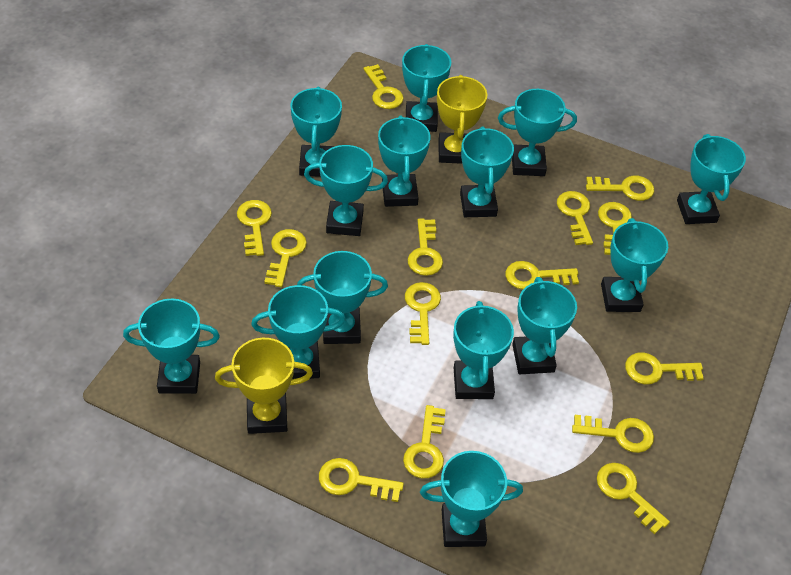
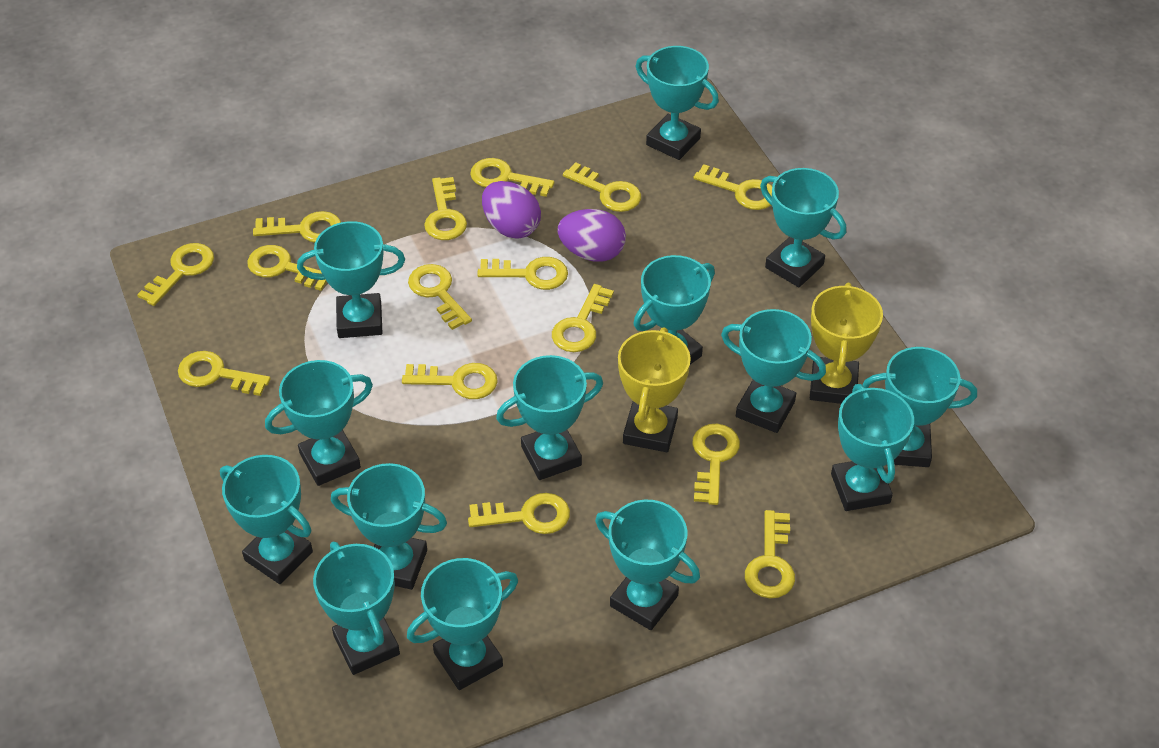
purple egg: 0 -> 2
yellow key: 14 -> 15

